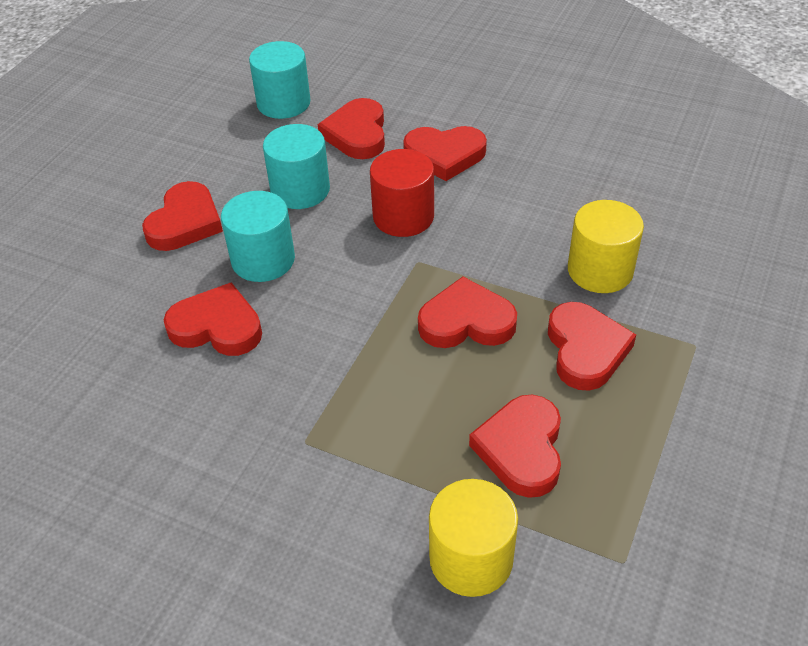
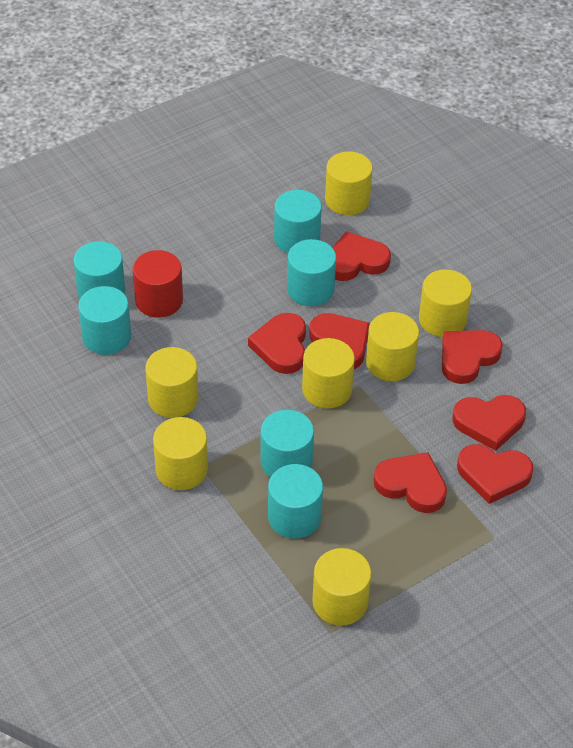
turquoise cylinder: 3 -> 6
yellow cylinder: 2 -> 7

